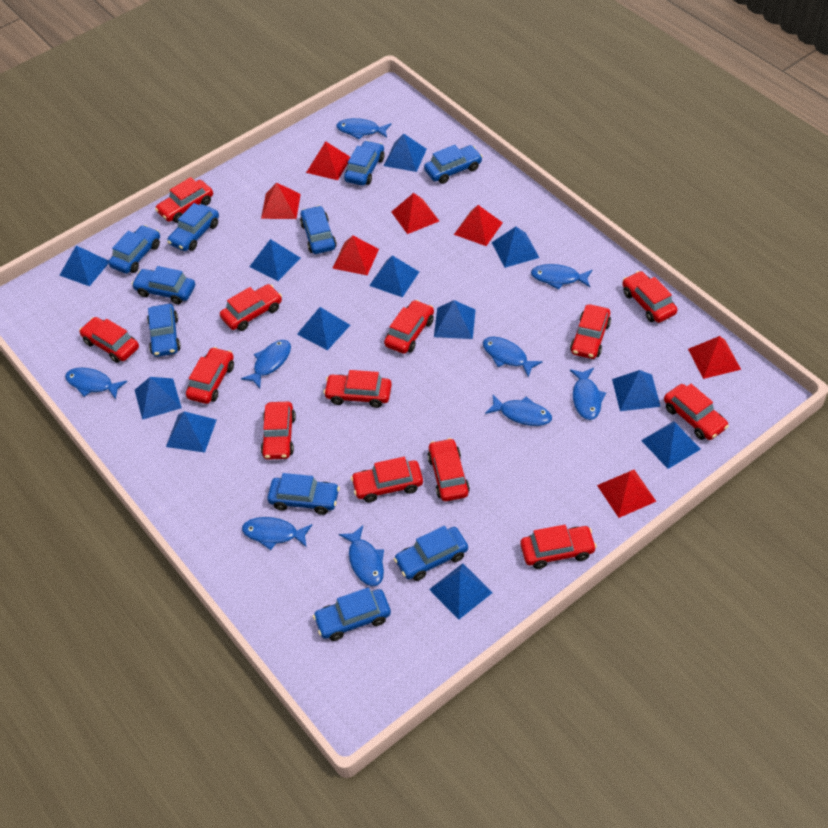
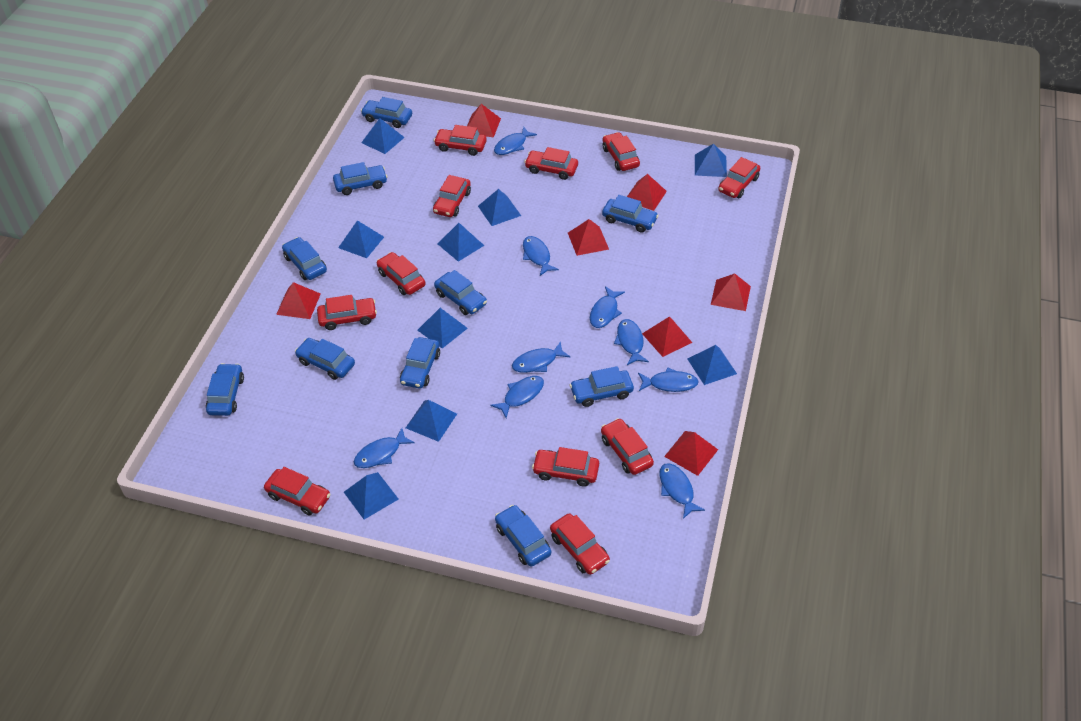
blue pyramid: 12 -> 9
red car: 13 -> 11

